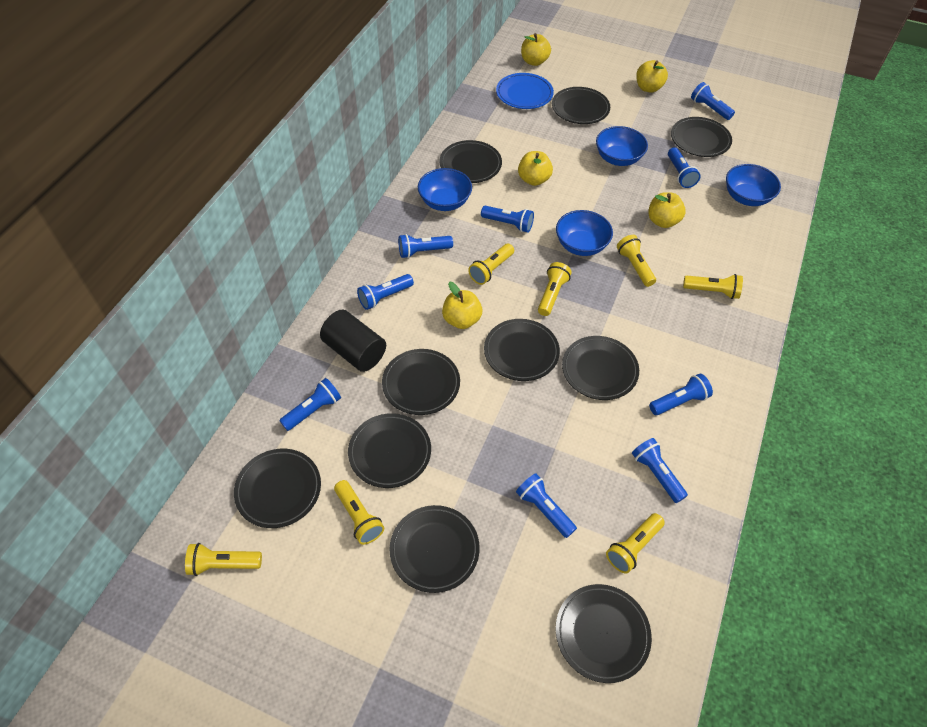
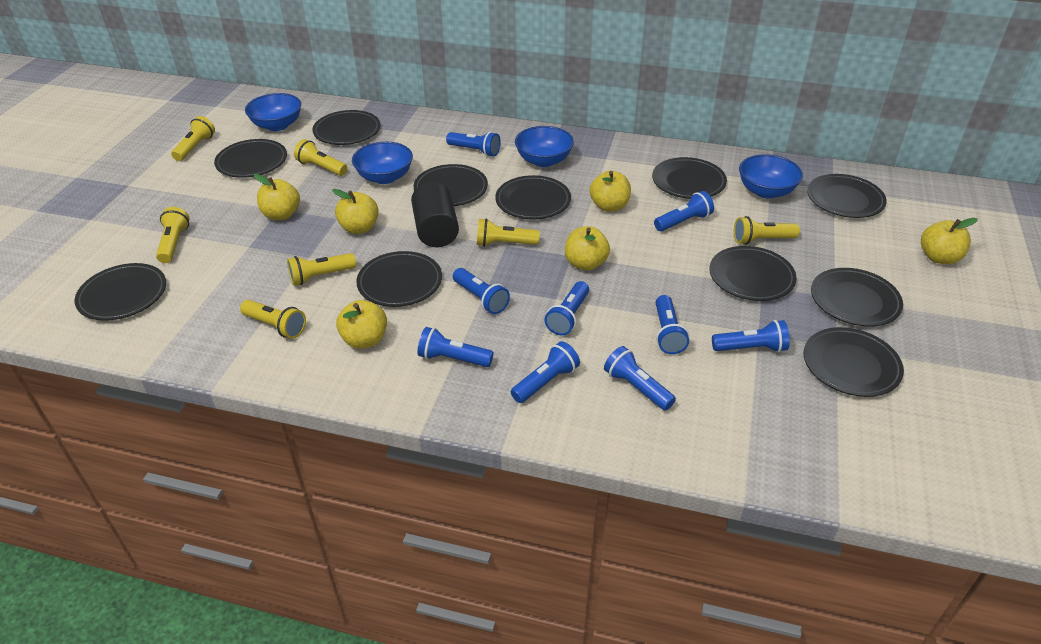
black plate: 10 -> 11
blue plate: 1 -> 0
yellow apple: 5 -> 6

